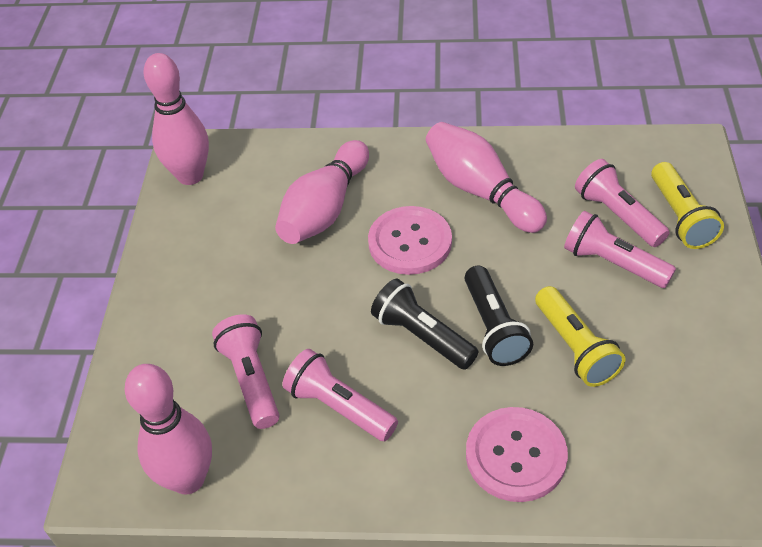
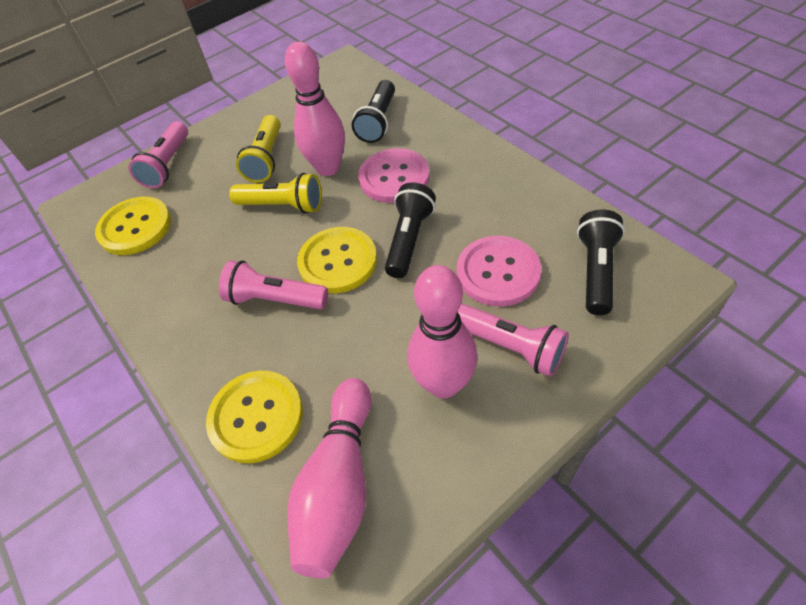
black flashlight: 2 -> 3
pink bowling pin: 4 -> 3
pink flashlight: 4 -> 3
yellow button: 0 -> 3

